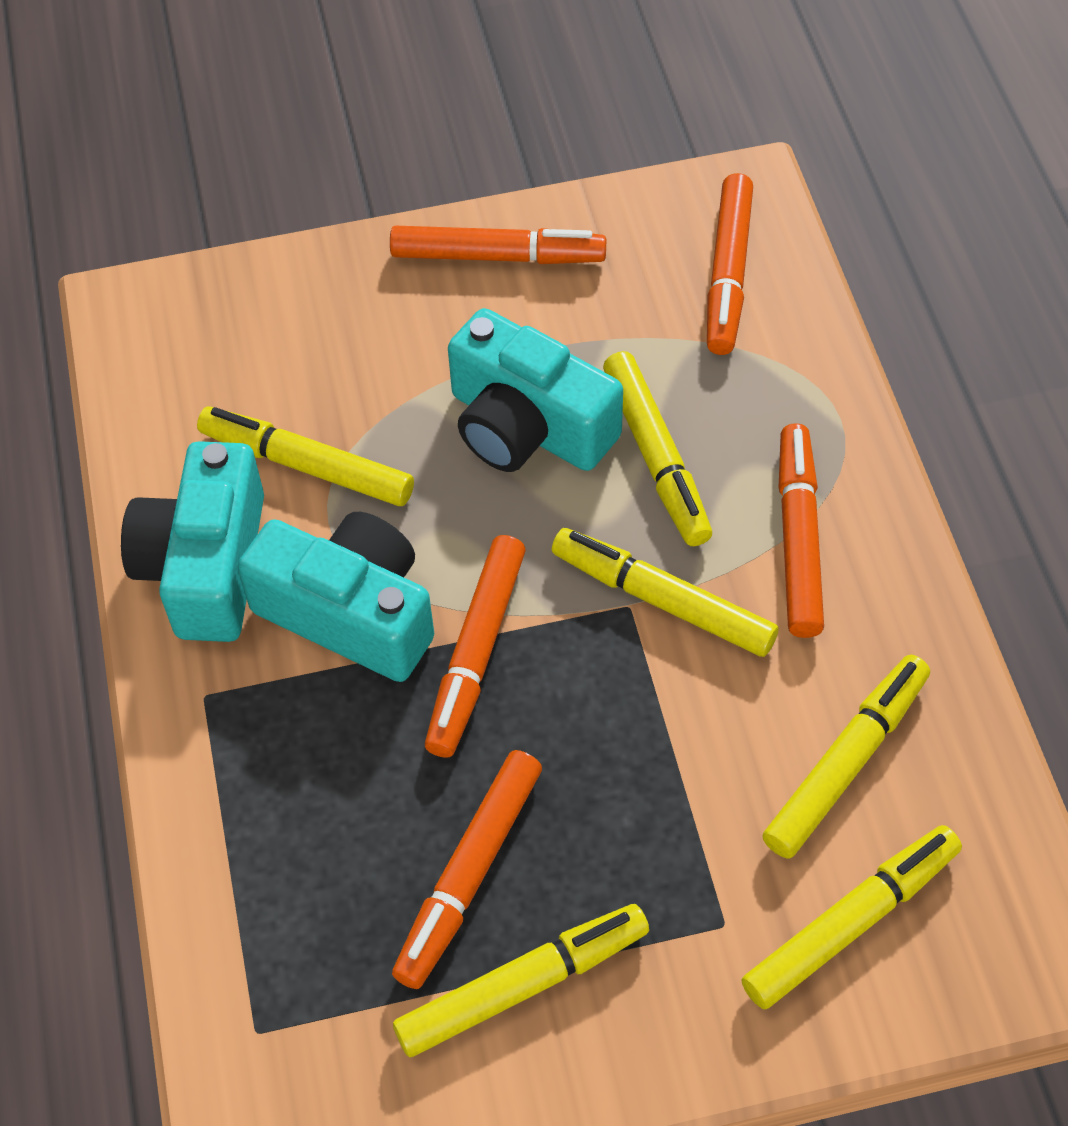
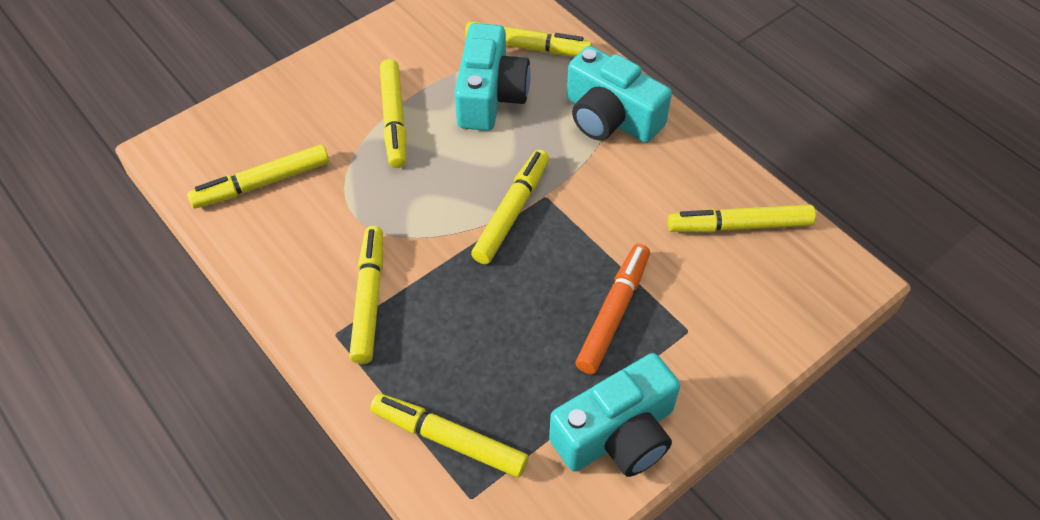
orange marker: 5 -> 1
yellow marker: 6 -> 7

